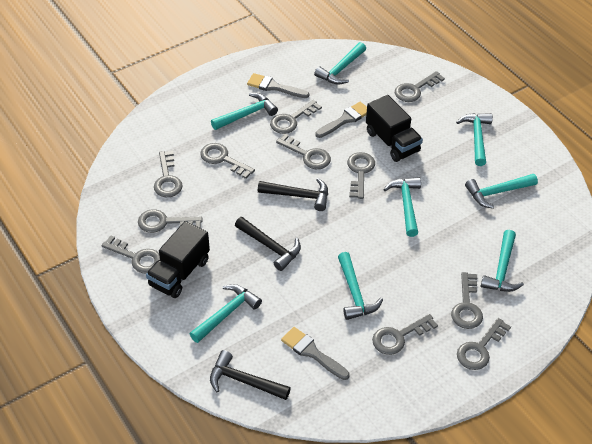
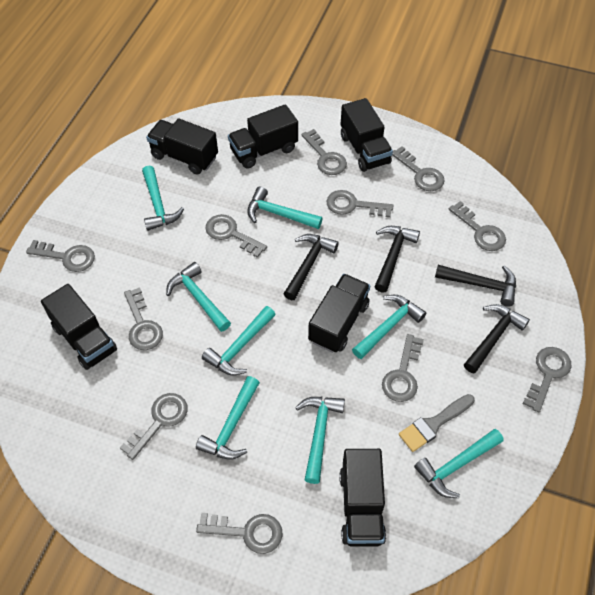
black hammer: 3 -> 4
black truck: 2 -> 6
grey brush: 3 -> 1

